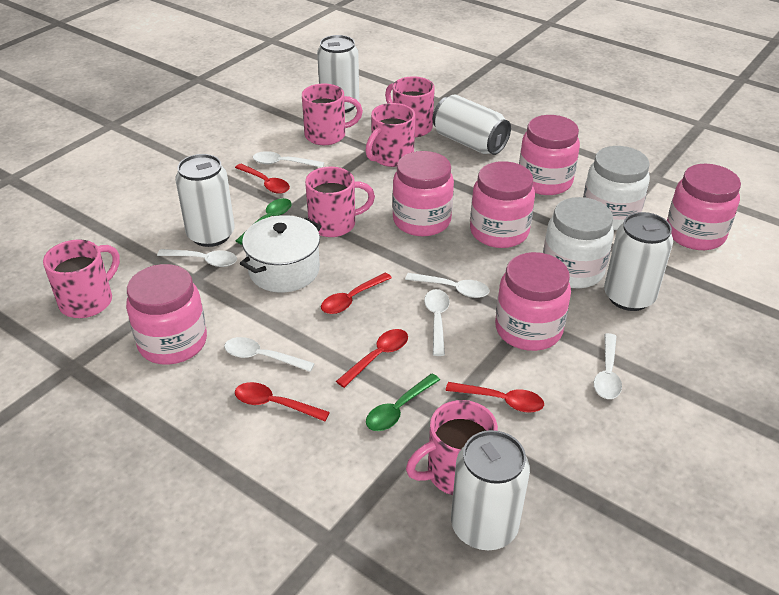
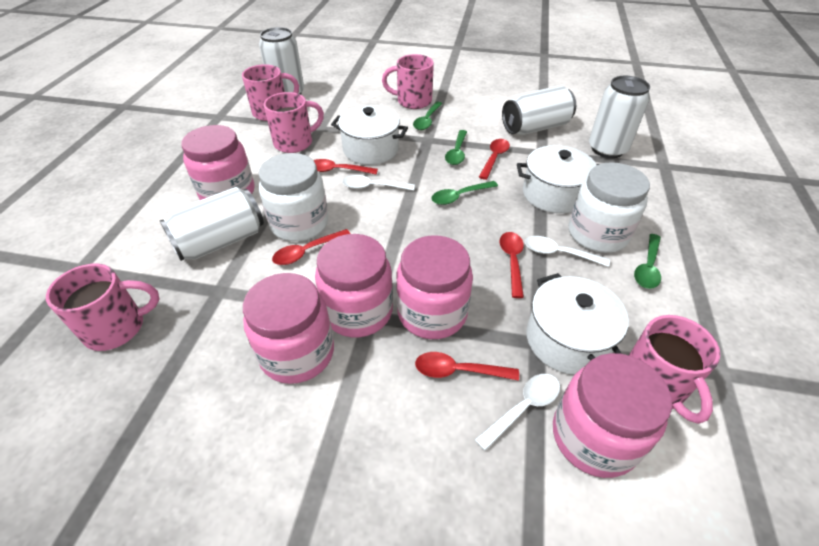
green spoon: 2 -> 4
pink jar: 6 -> 5
pink mug: 6 -> 5
white can: 5 -> 4
white pot: 1 -> 3
white spoon: 6 -> 3

